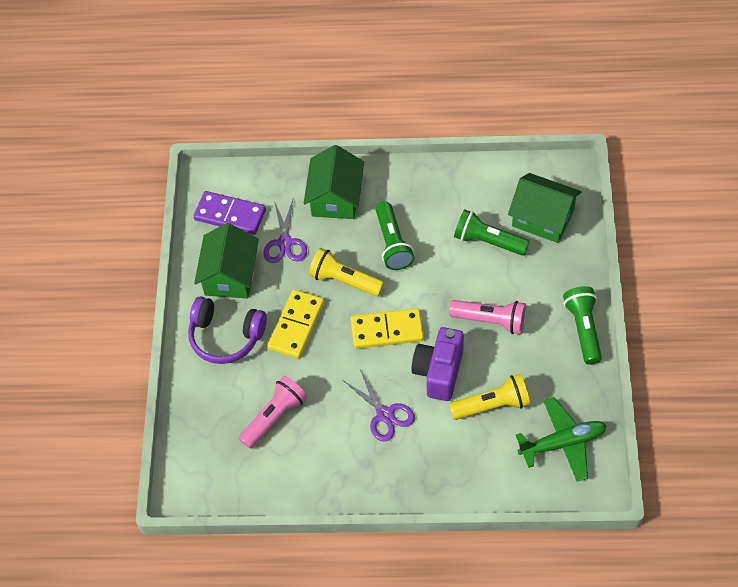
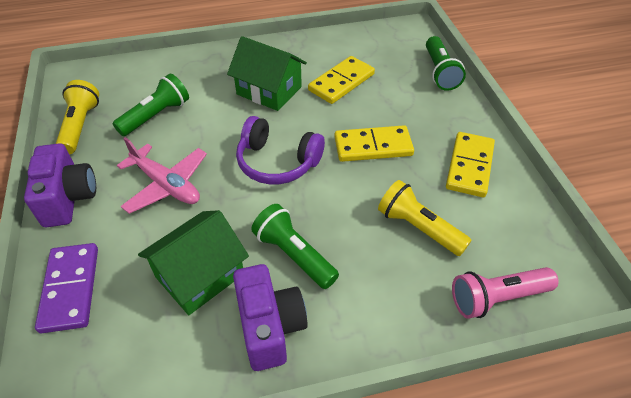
green house: 3 -> 2
green plane: 1 -> 0
pink flashlight: 2 -> 1
pink plane: 0 -> 1
purple camera: 1 -> 2
purple scissors: 2 -> 0
yellow domino: 2 -> 3

